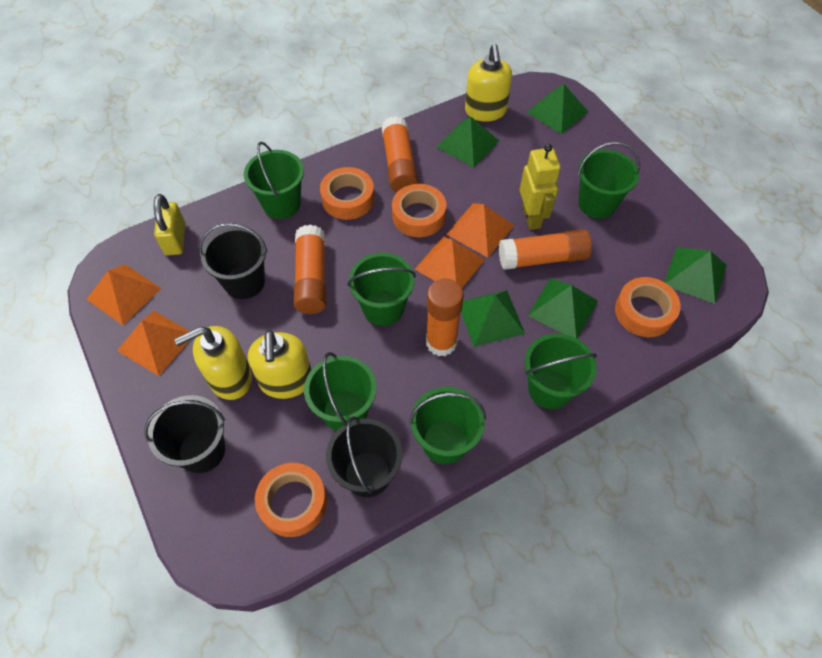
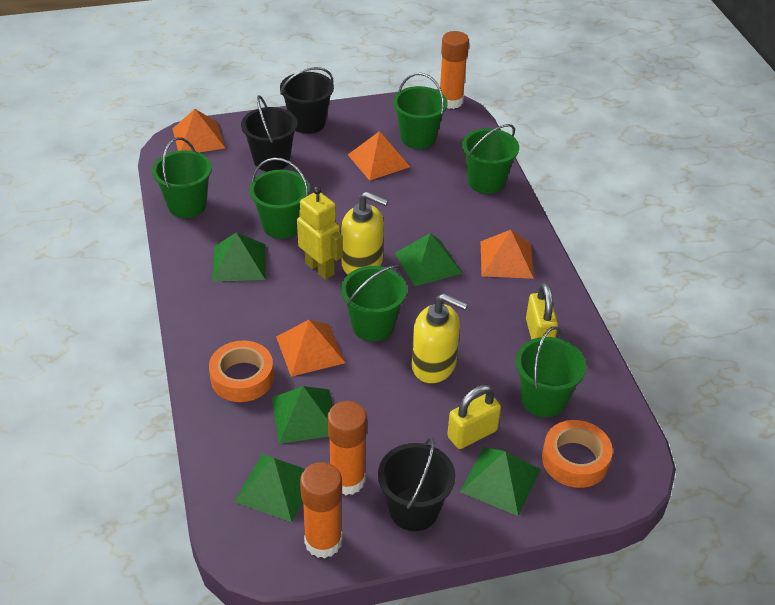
orange glue stick: 4 -> 3
orange tape: 4 -> 2
yellow padlock: 1 -> 2
yellow soap dispenser: 3 -> 2

